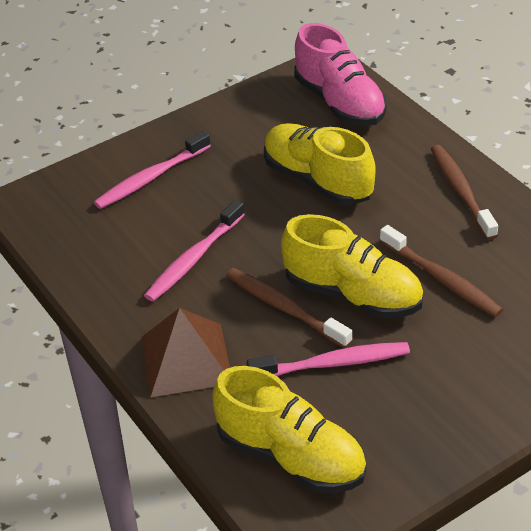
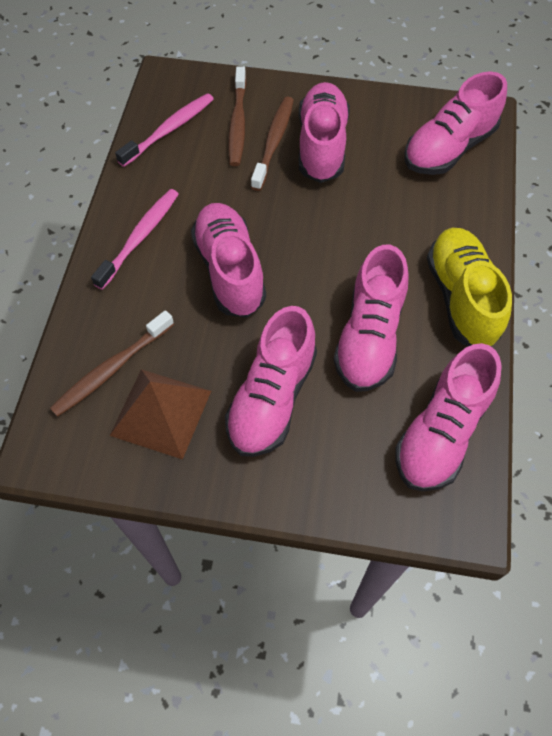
pink shoe: 1 -> 6
pink toothbrush: 3 -> 2
yellow shoe: 3 -> 1

